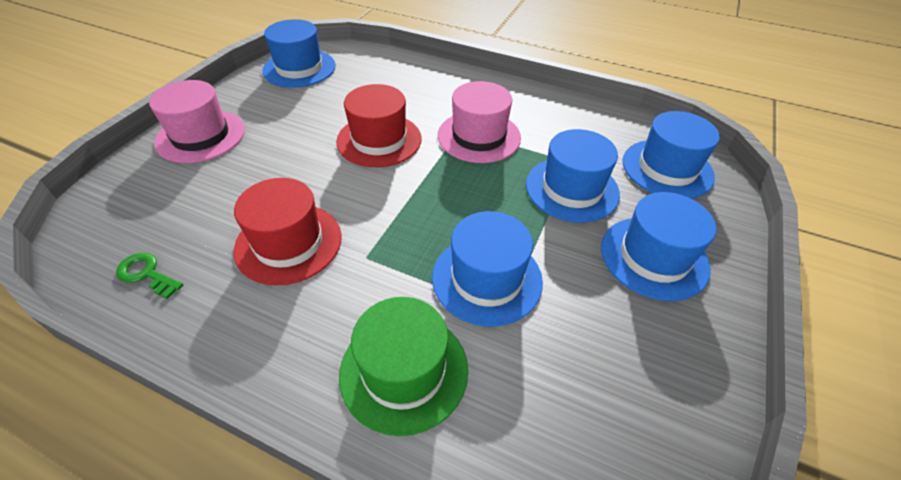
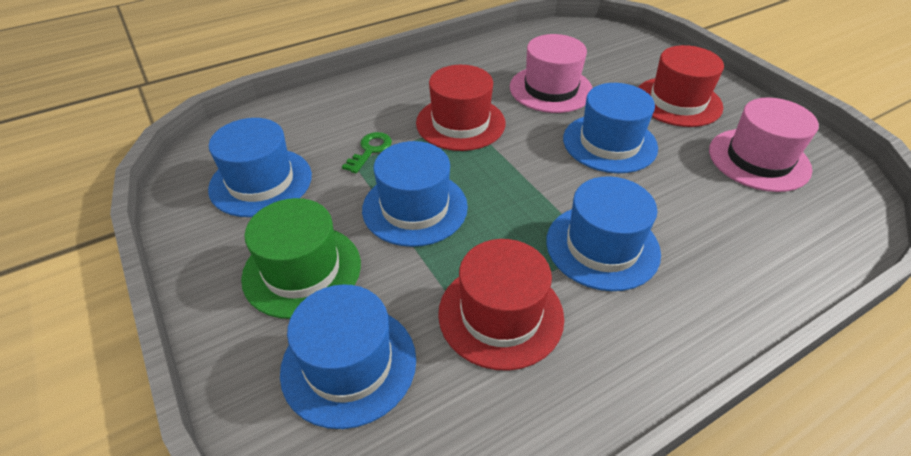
red hat: 2 -> 3

